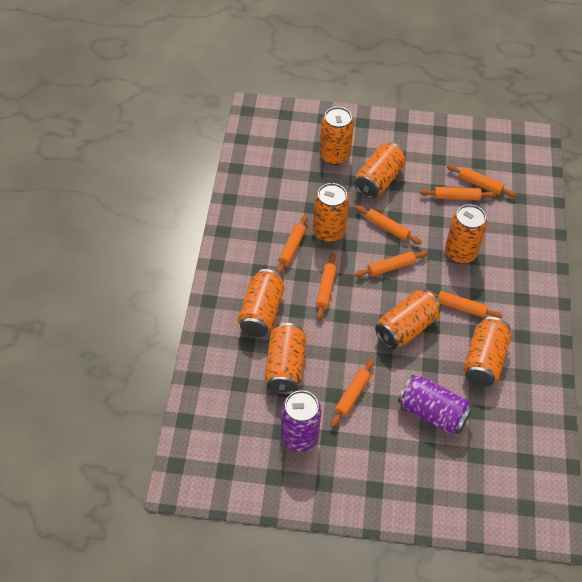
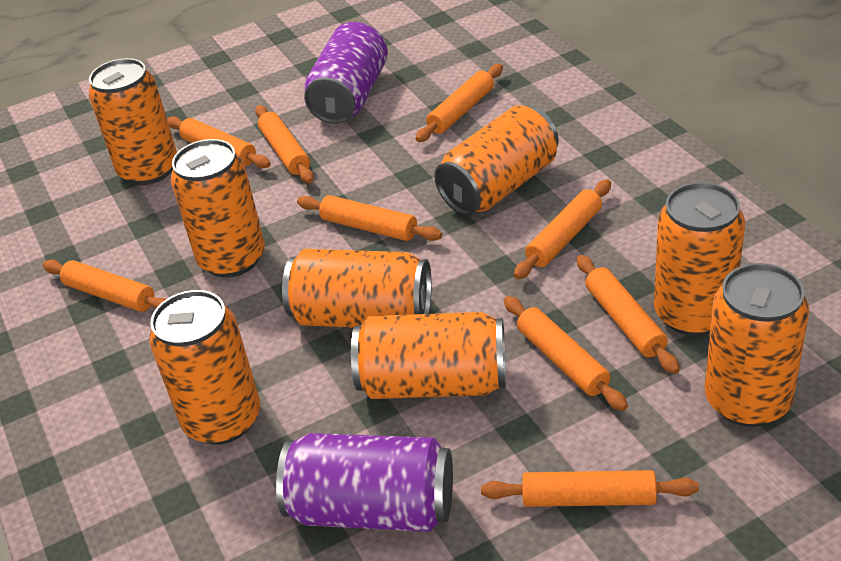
orange rolling pin: 8 -> 9

